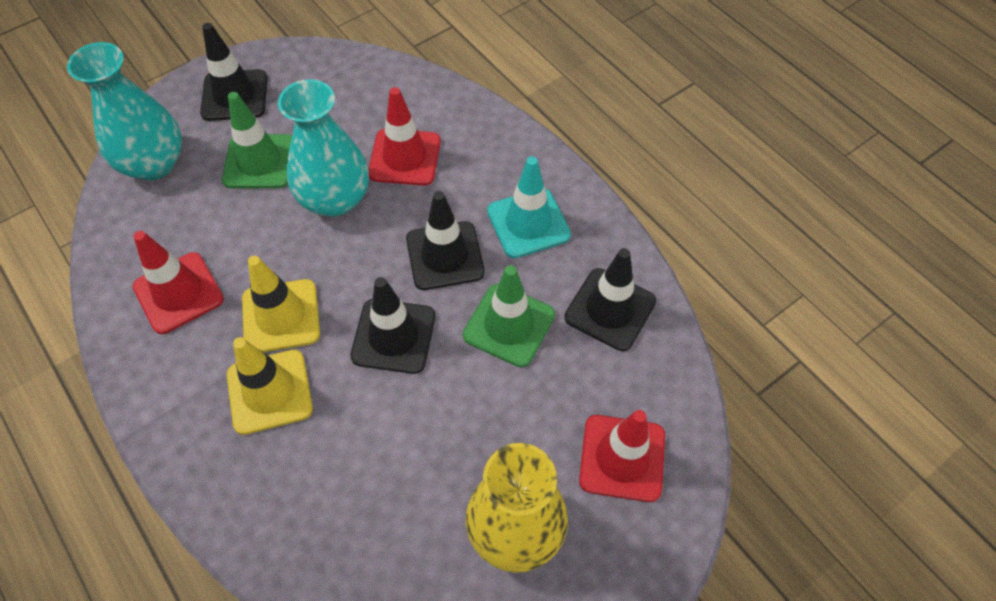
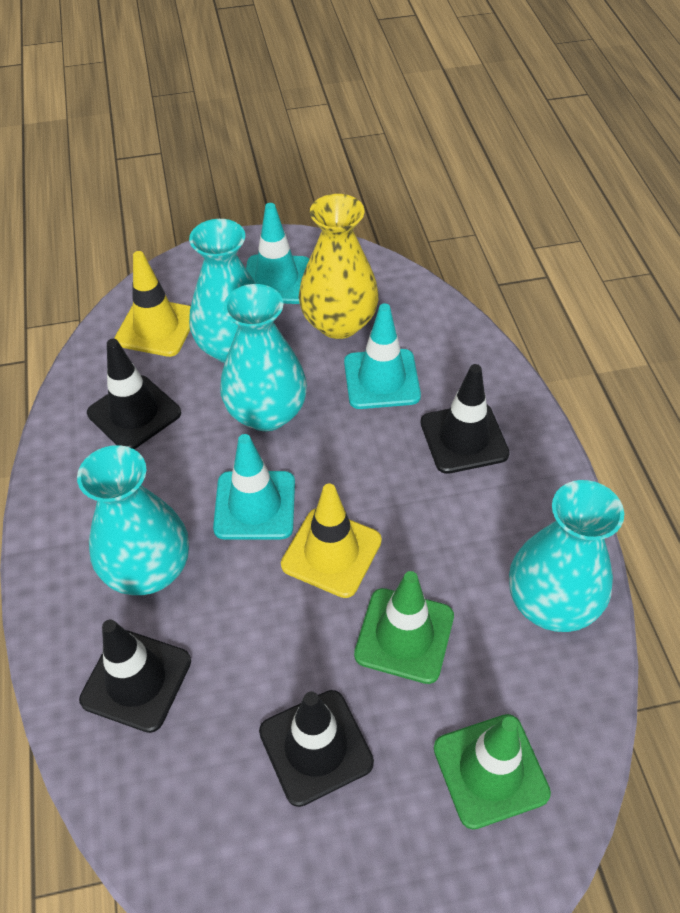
red traffic cone: 3 -> 0
turquoise traffic cone: 1 -> 3
turquoise vase: 2 -> 4

